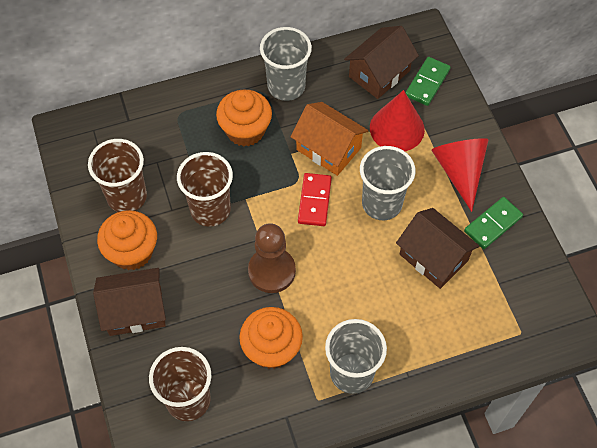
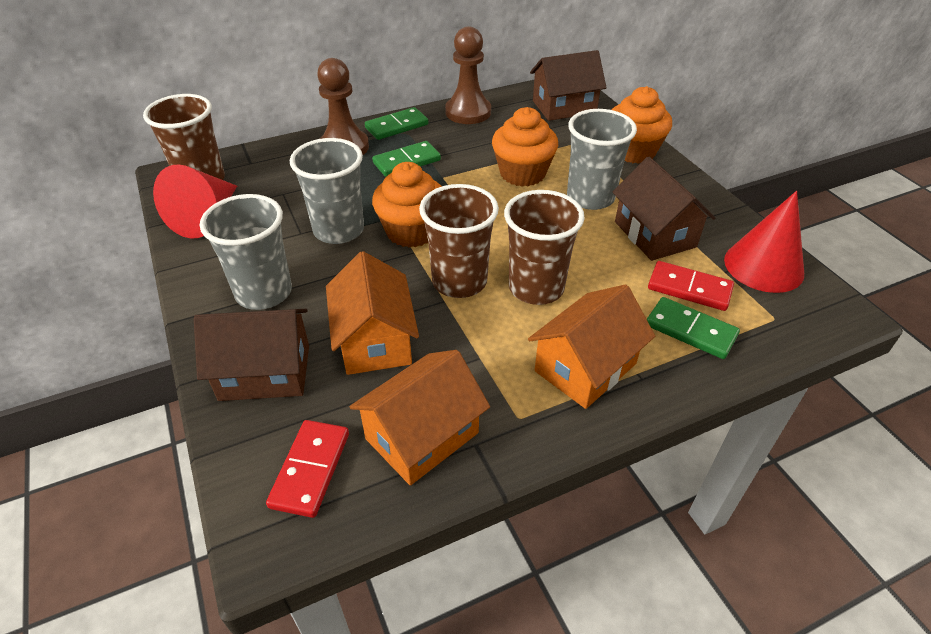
brown pawn: 1 -> 2
green domino: 2 -> 3
orange house: 1 -> 3
red domino: 1 -> 2

